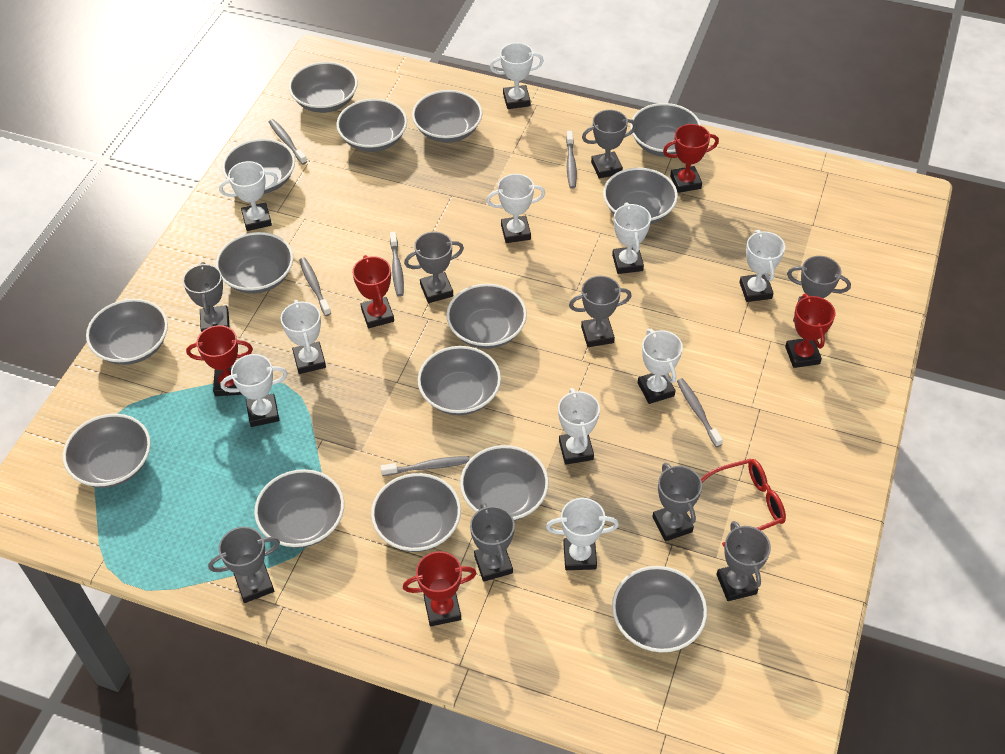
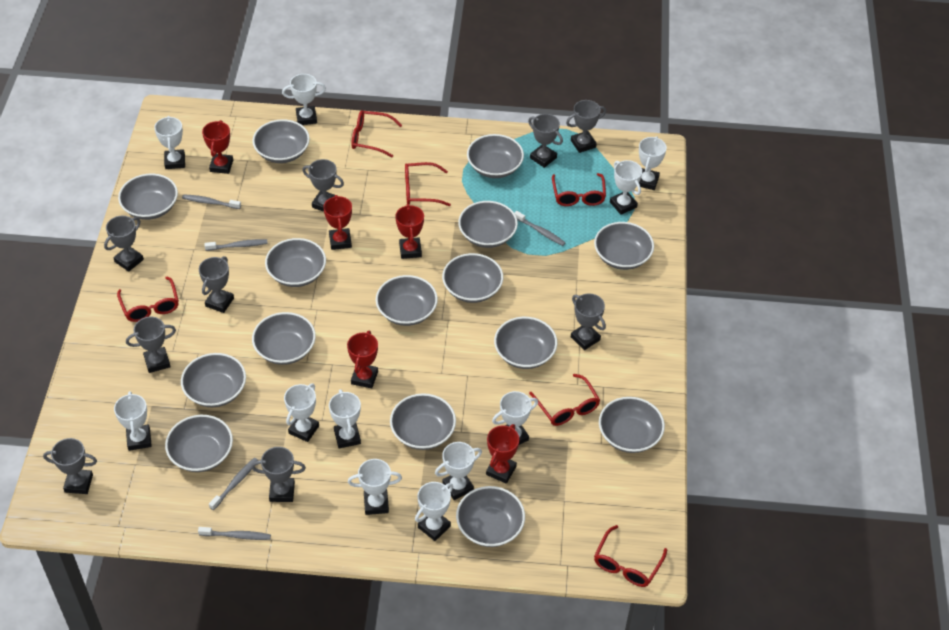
grey toothbrush: 6 -> 5
red glasses: 1 -> 6
white trophy: 10 -> 11

